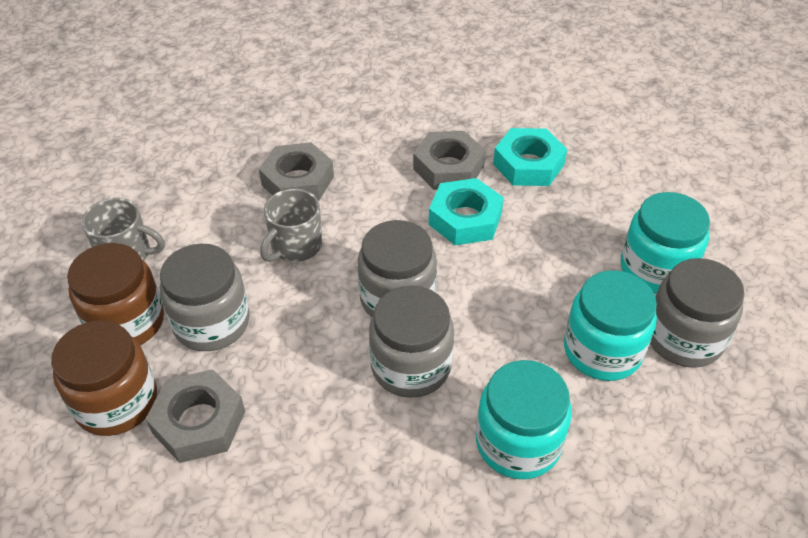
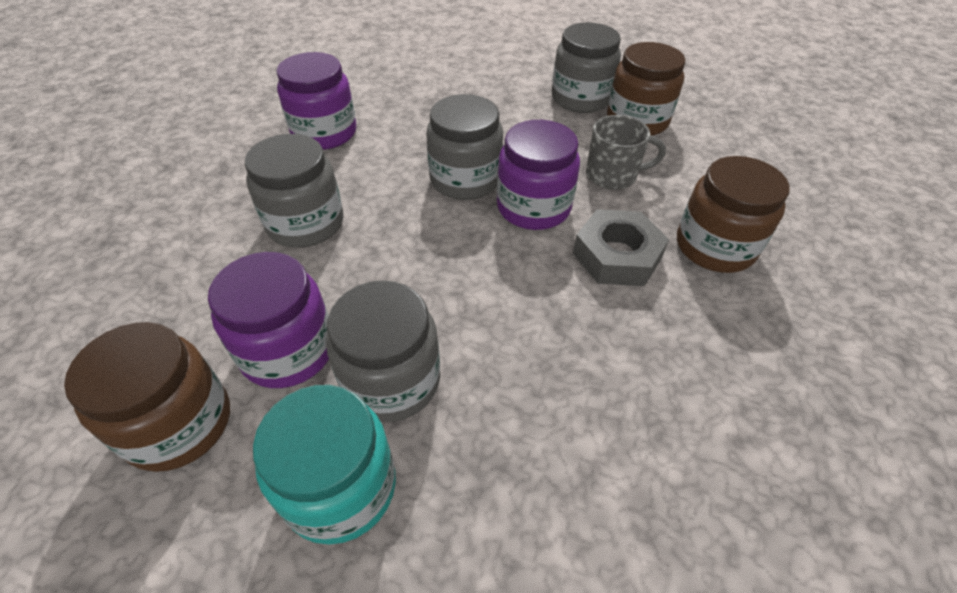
brown jar: 2 -> 3
grey mug: 2 -> 1
grey nut: 3 -> 1
purple jar: 0 -> 3
turquoise jar: 3 -> 1
turquoise nut: 2 -> 0

